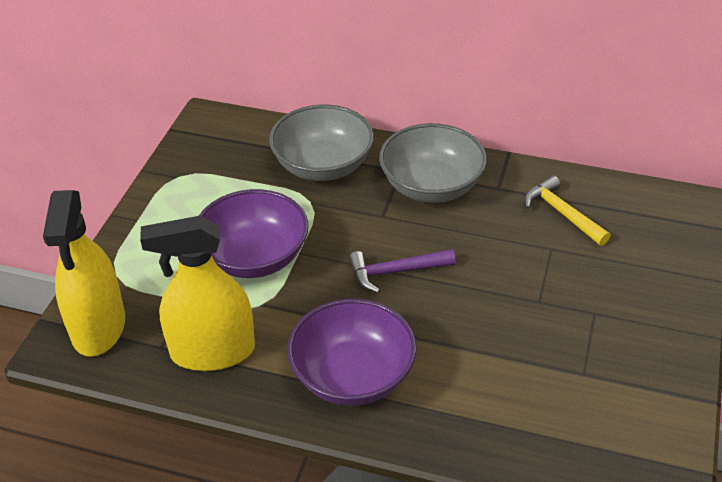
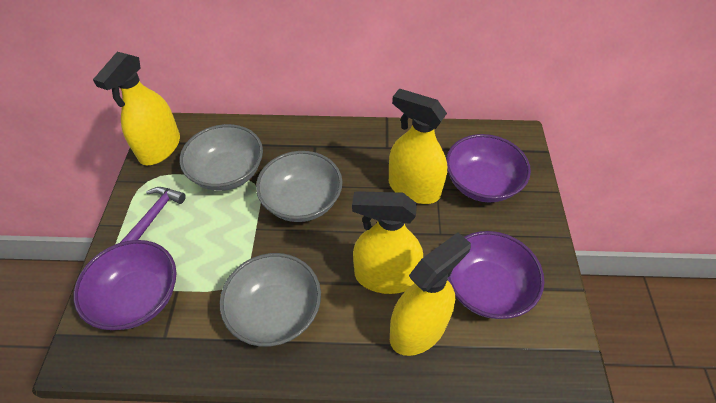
grey bowl: 2 -> 3
purple bowl: 2 -> 3
yellow hammer: 1 -> 0
yellow spray bottle: 2 -> 4

